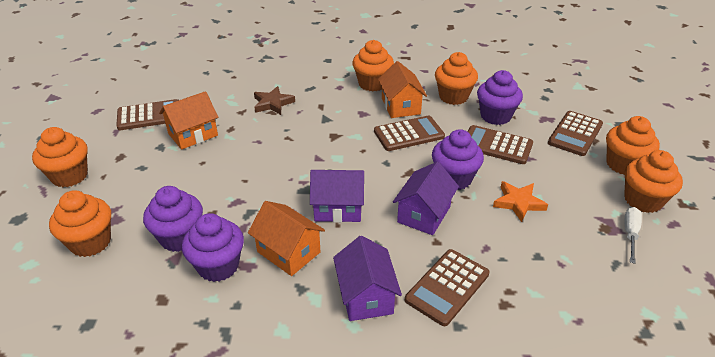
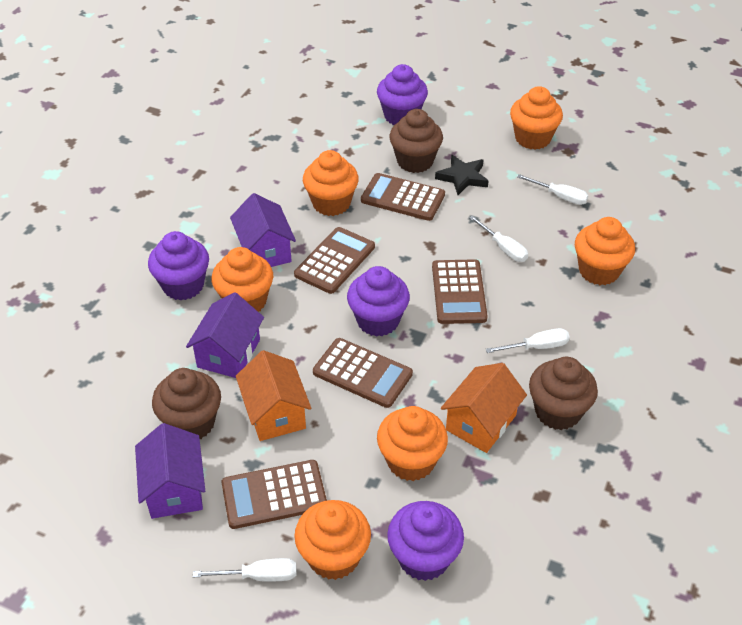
black star: 0 -> 1
brown cupcake: 0 -> 3
brown star: 1 -> 0
orange house: 3 -> 2
orange star: 1 -> 0
white screwdriver: 1 -> 4

